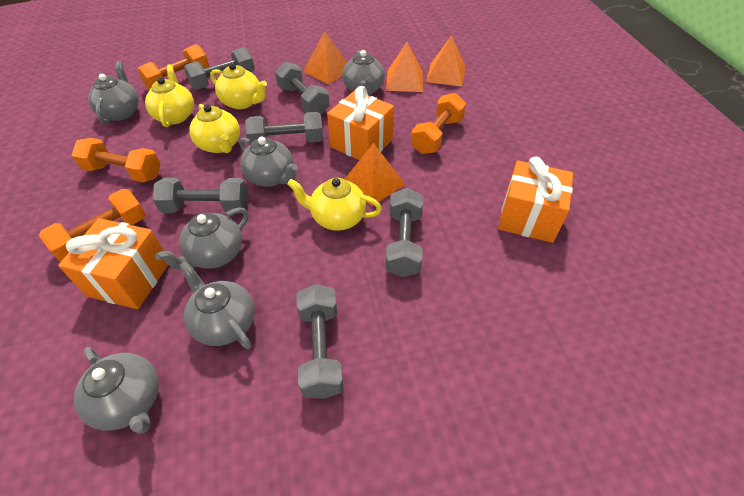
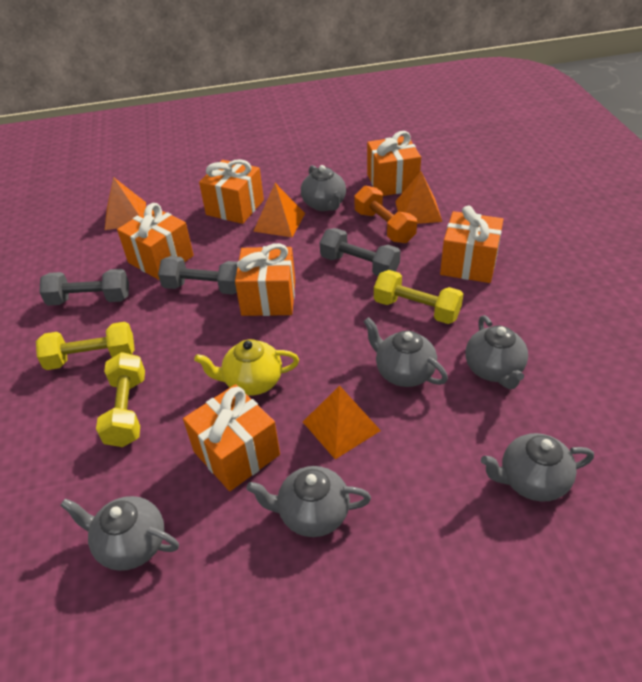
grey dumbbell: 6 -> 3
orange dumbbell: 4 -> 1
orange gift: 3 -> 6
yellow dumbbell: 0 -> 3
yellow teapot: 4 -> 1

